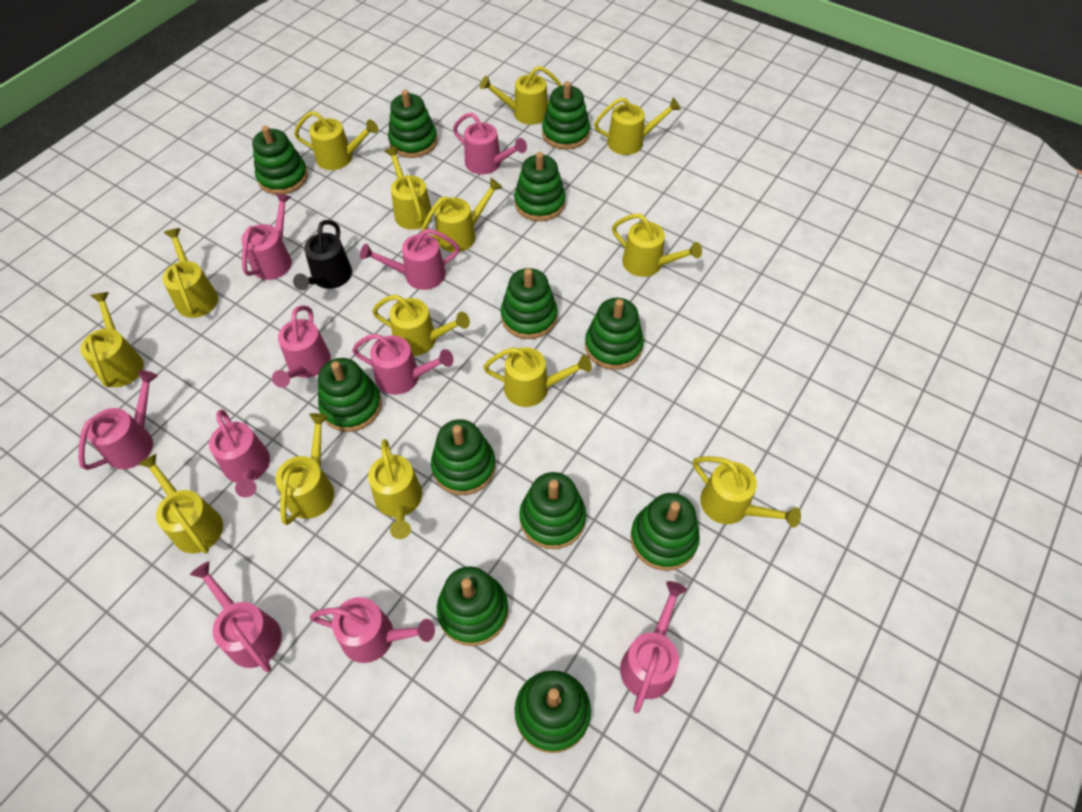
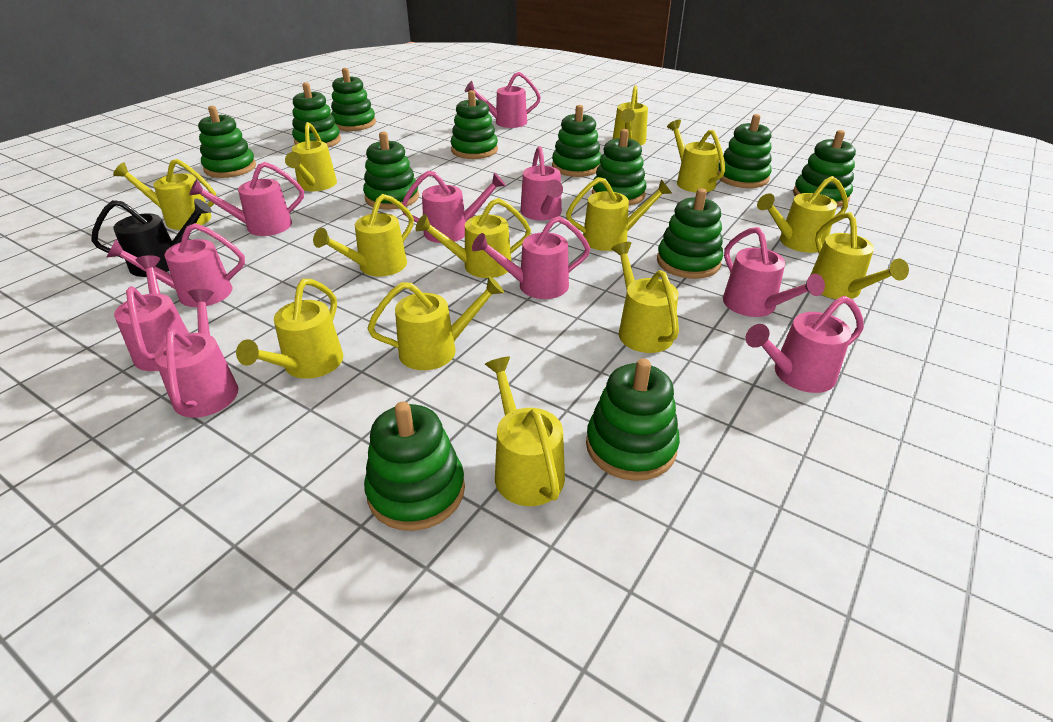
yellow watering can: 14 -> 13

